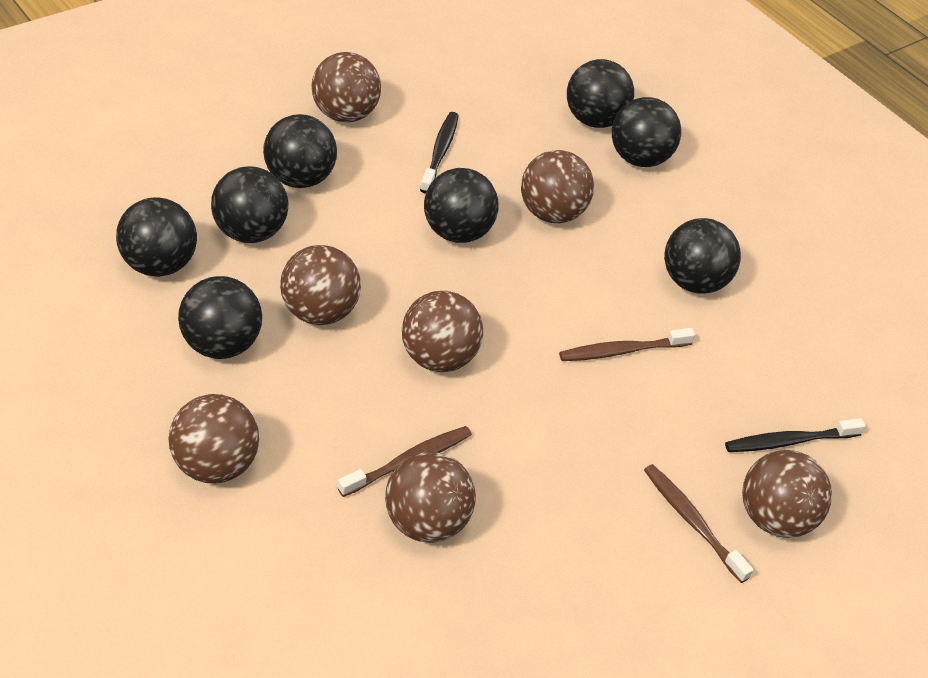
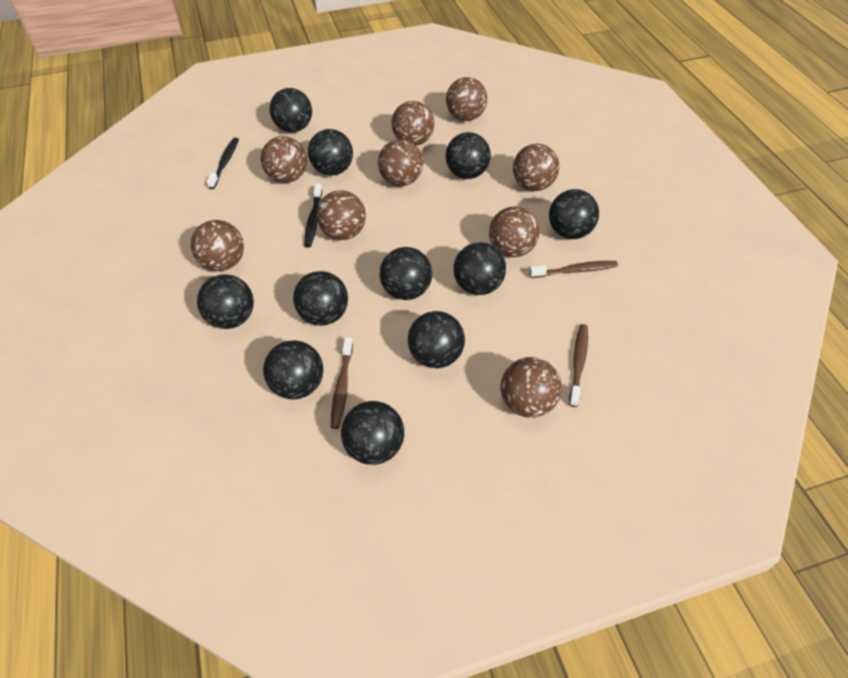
black ball: 8 -> 11
brown ball: 7 -> 9

